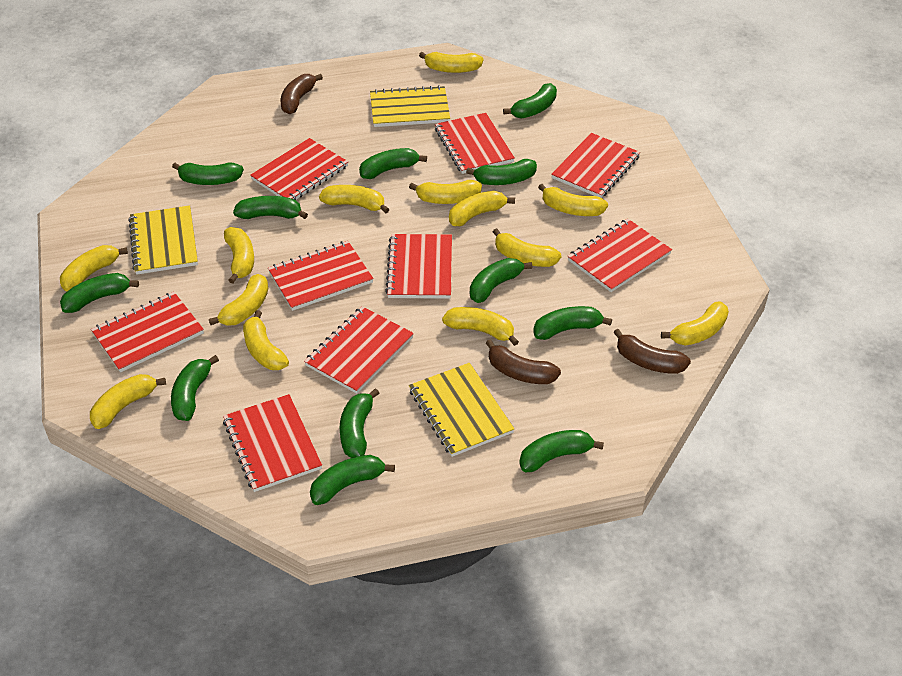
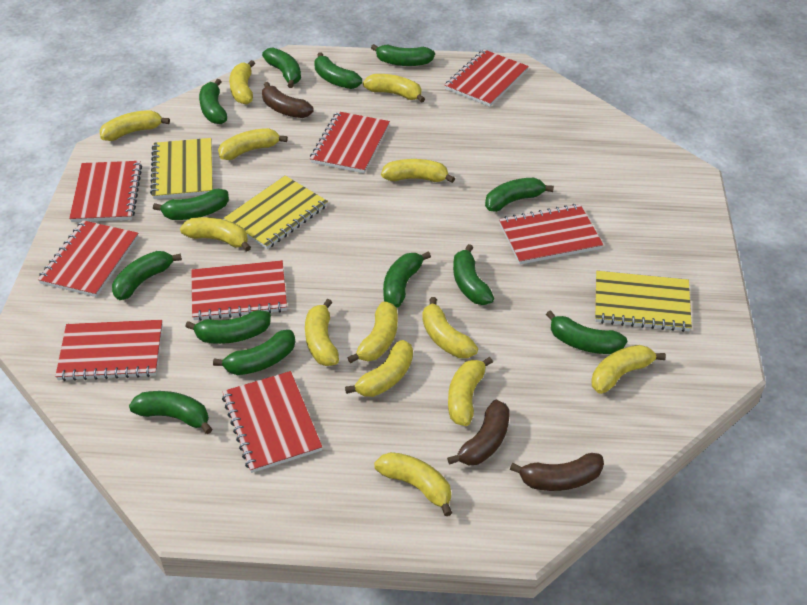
green banana: 12 -> 13
red notebook: 9 -> 8

